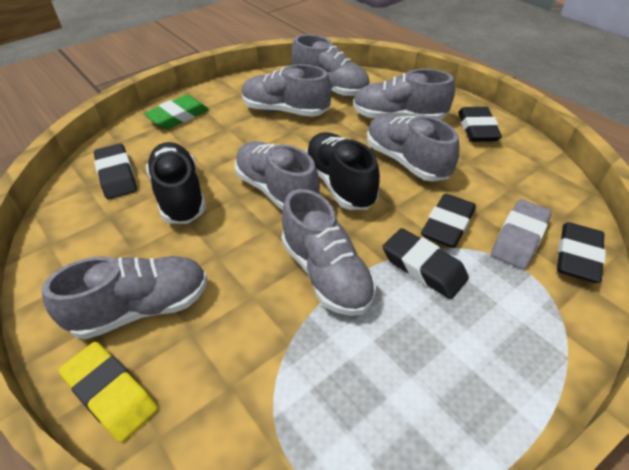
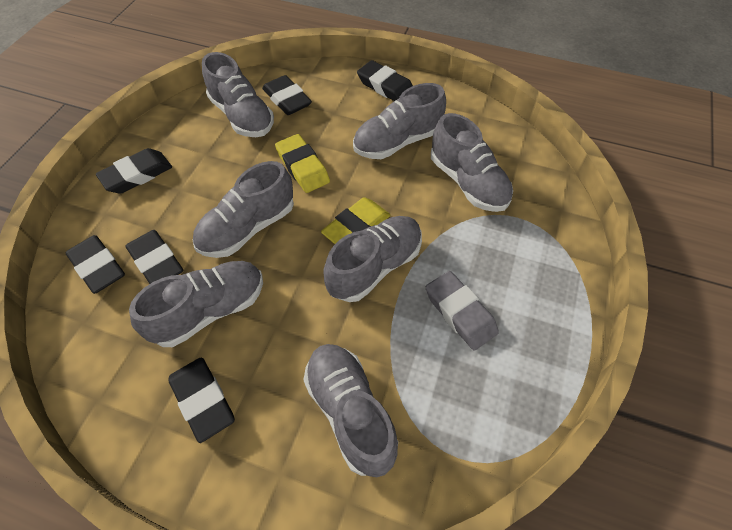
black eraser: 5 -> 6
black shoe: 2 -> 0
green eraser: 1 -> 0
yellow eraser: 1 -> 2

